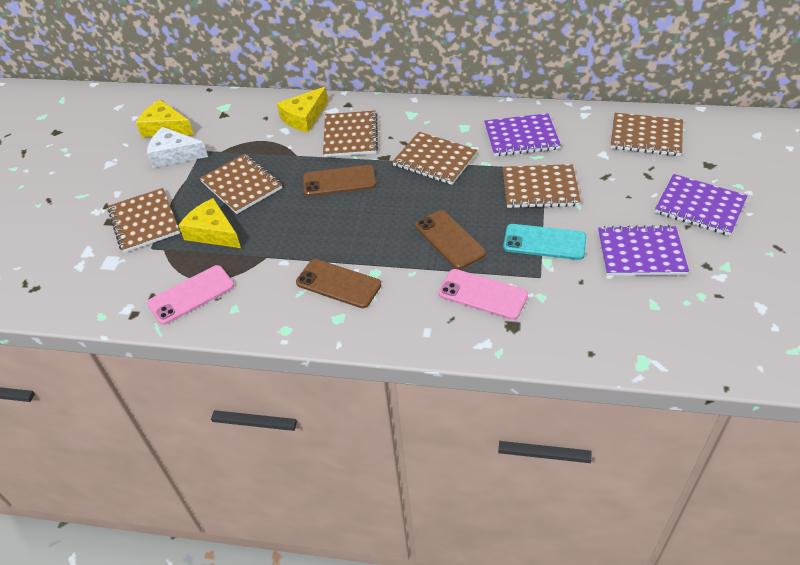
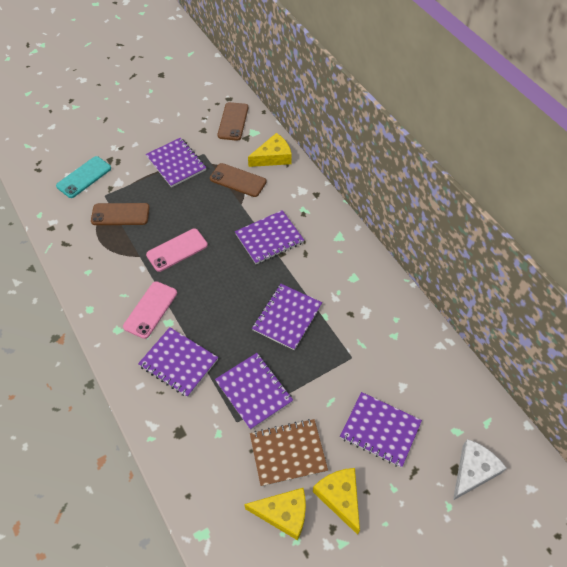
brown notebook: 6 -> 1
purple notebook: 3 -> 6

